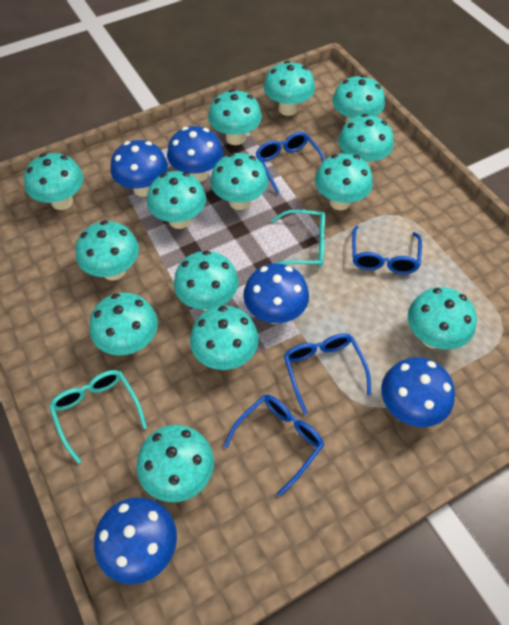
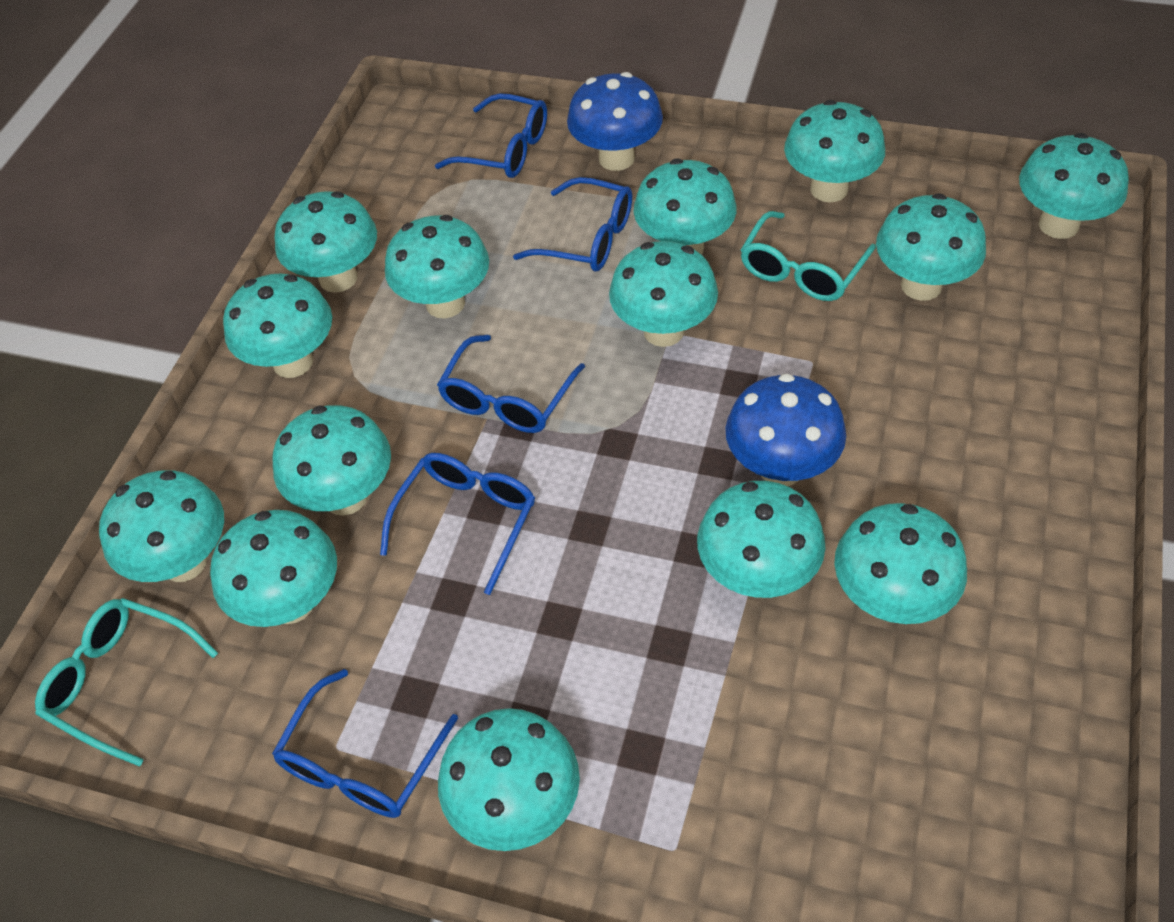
blue glasses: 4 -> 5
blue mushroom: 5 -> 2

